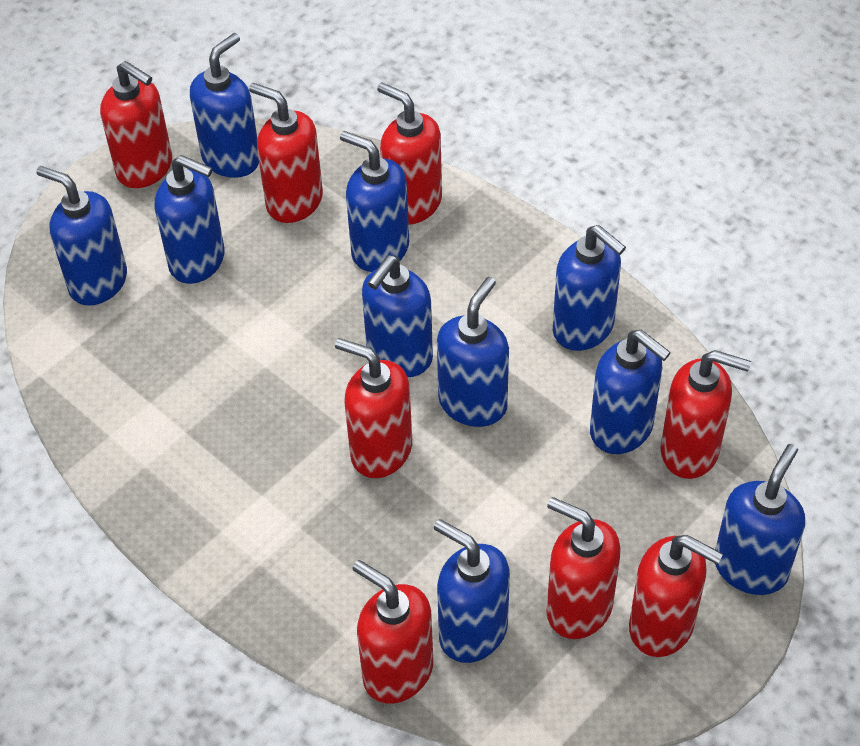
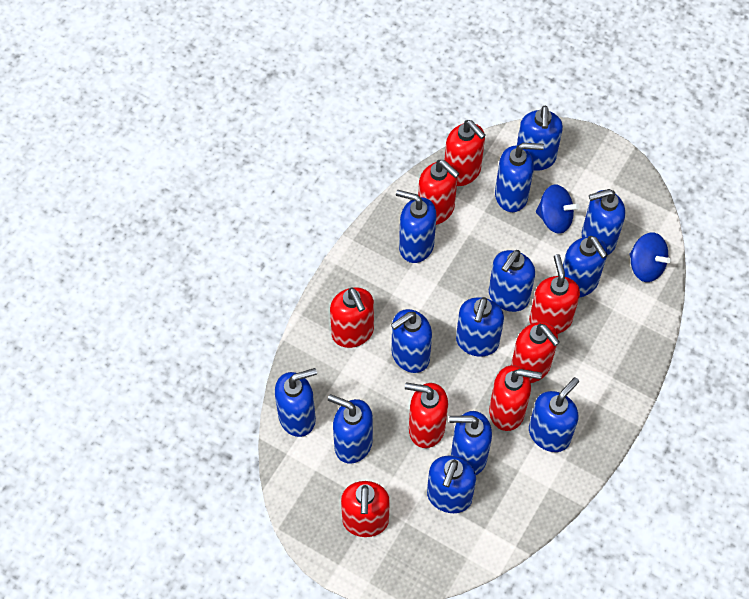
blue soap dispenser: 10 -> 13
blue spinning top: 0 -> 2

